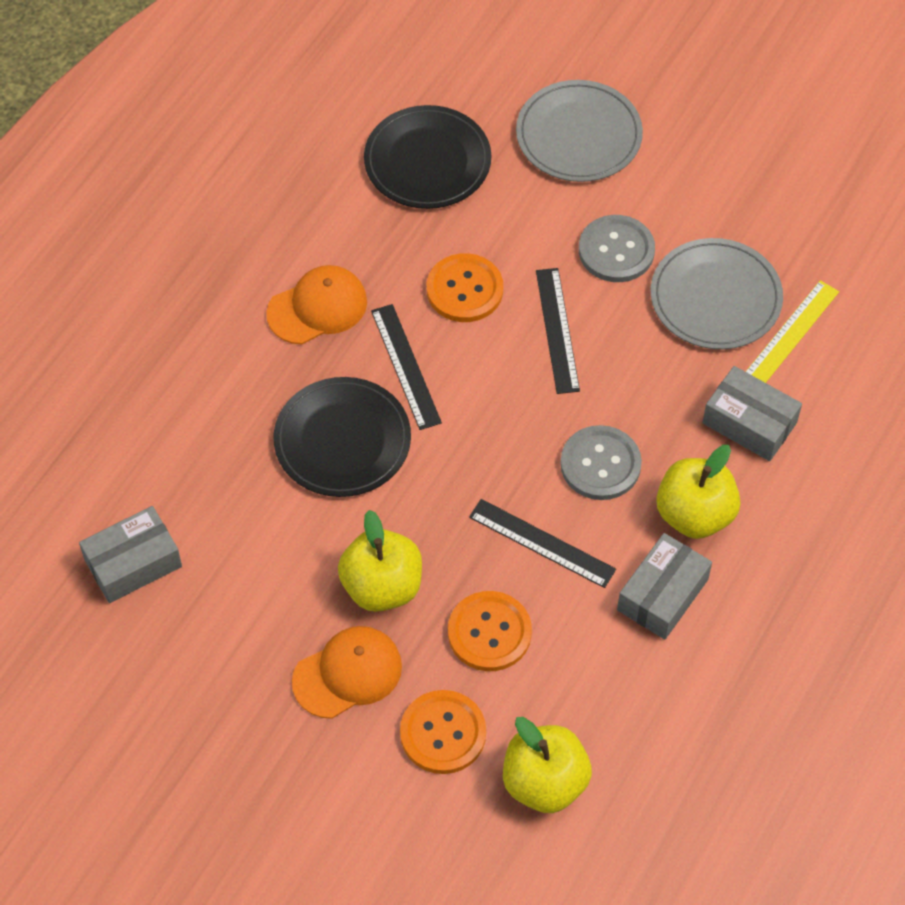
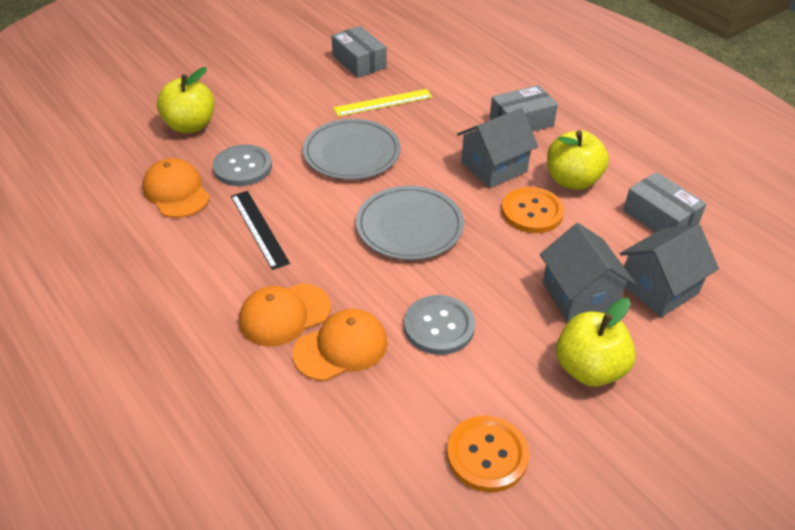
black plate: 2 -> 0
black ruler: 3 -> 1
grey house: 0 -> 3
orange button: 3 -> 2
orange cap: 2 -> 3

